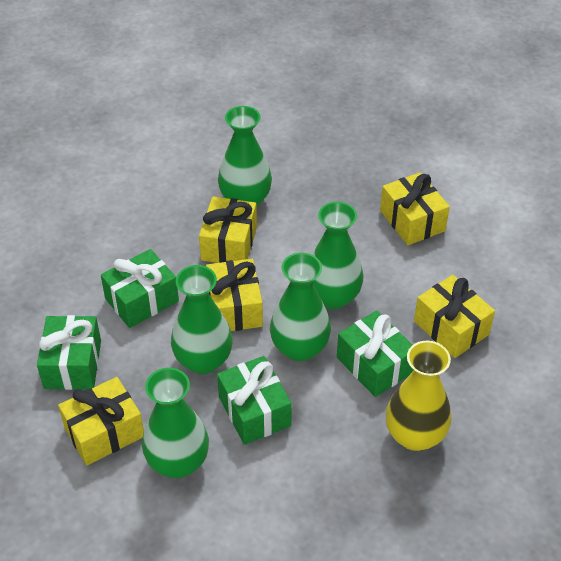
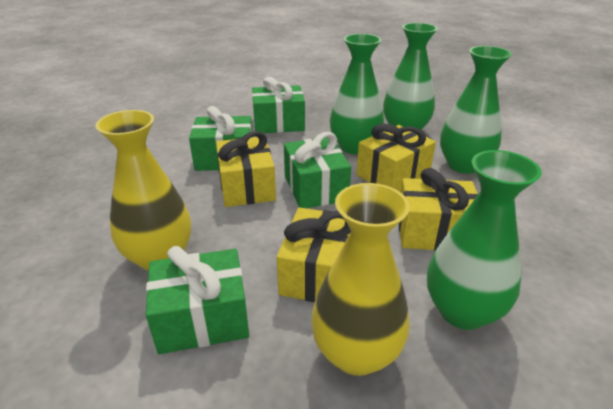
green vase: 5 -> 4
yellow gift: 5 -> 4
yellow vase: 1 -> 2

